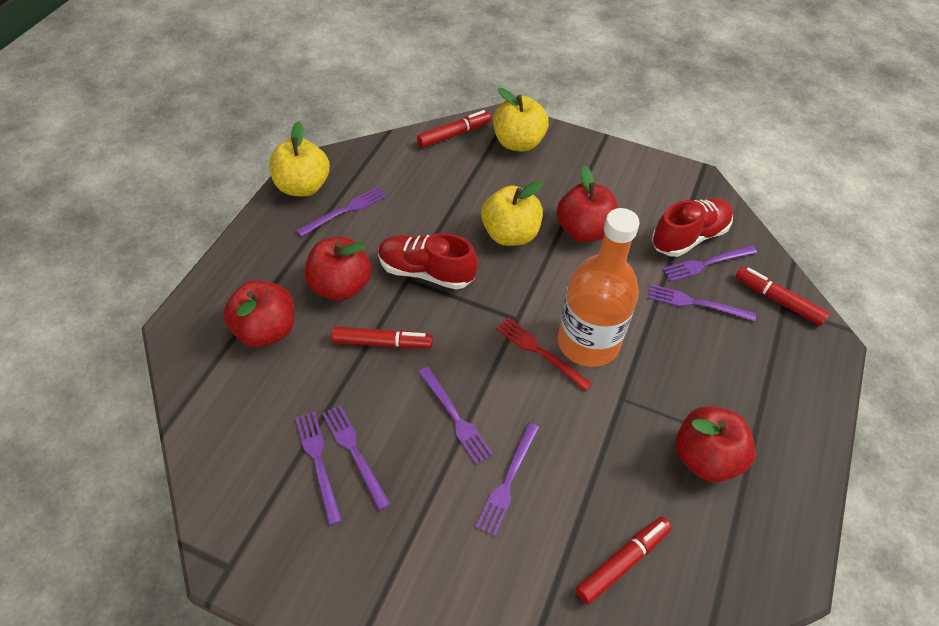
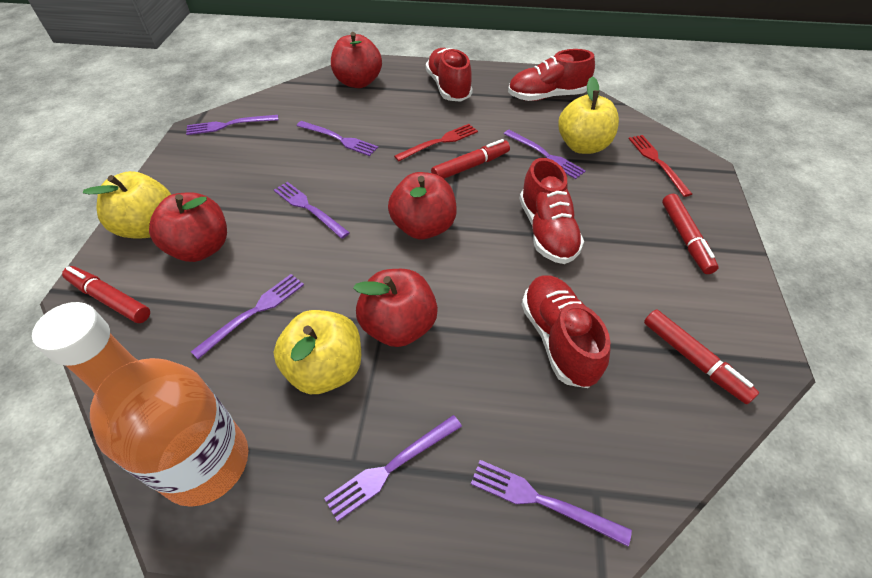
red fork: 1 -> 2
red shoe: 2 -> 4

